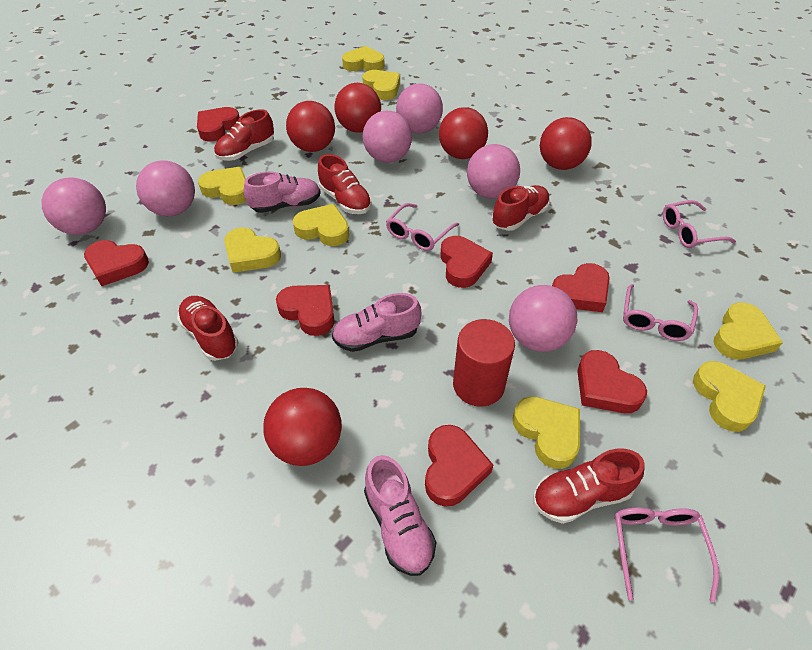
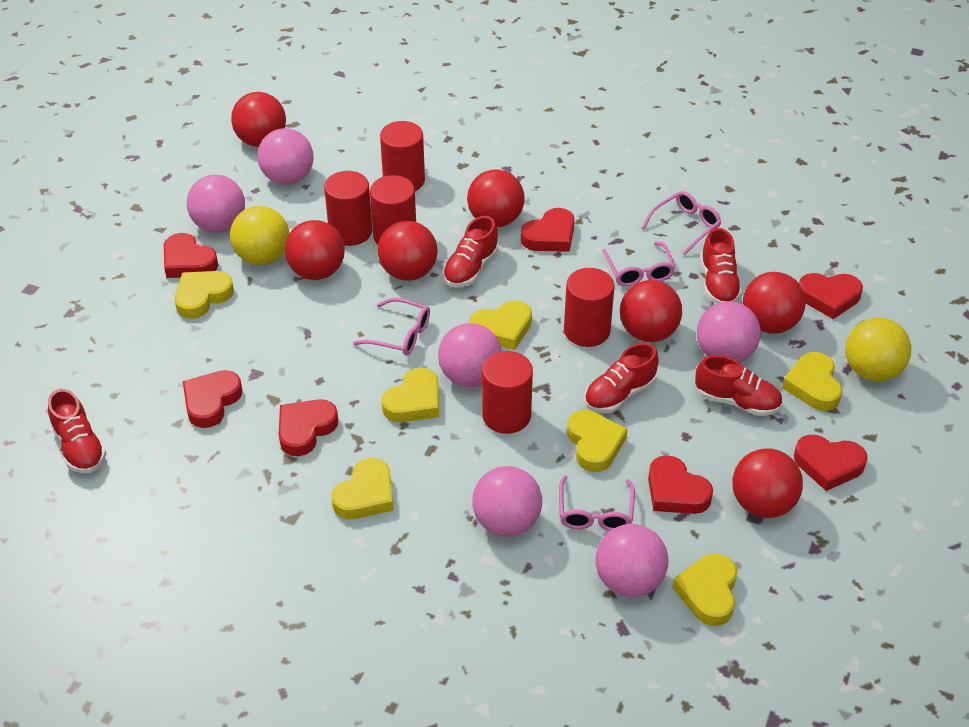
pink shoe: 3 -> 0
red ball: 5 -> 7
red cylinder: 1 -> 5
yellow ball: 0 -> 2
yellow heart: 8 -> 7

